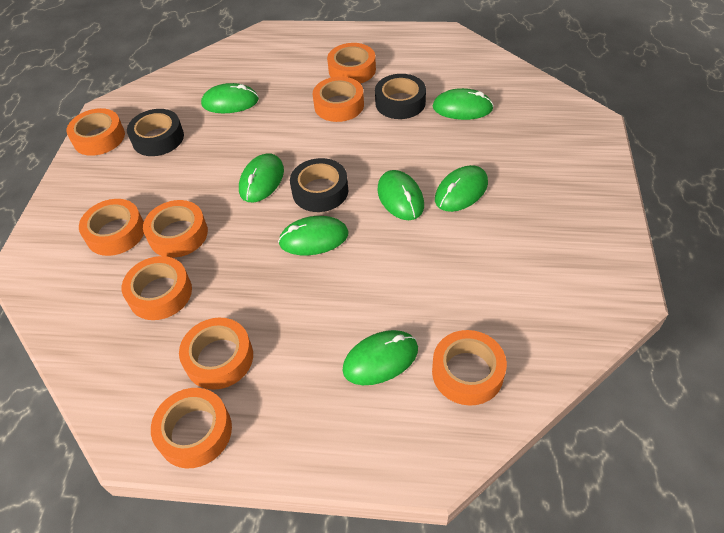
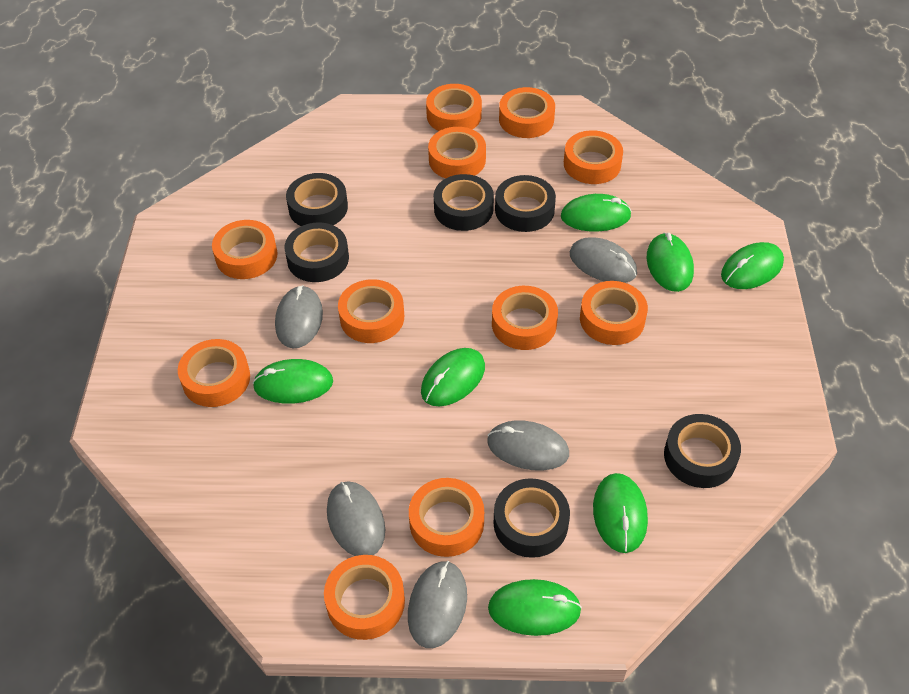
black tape: 3 -> 6
grey mouse: 0 -> 5
orange tape: 9 -> 11

